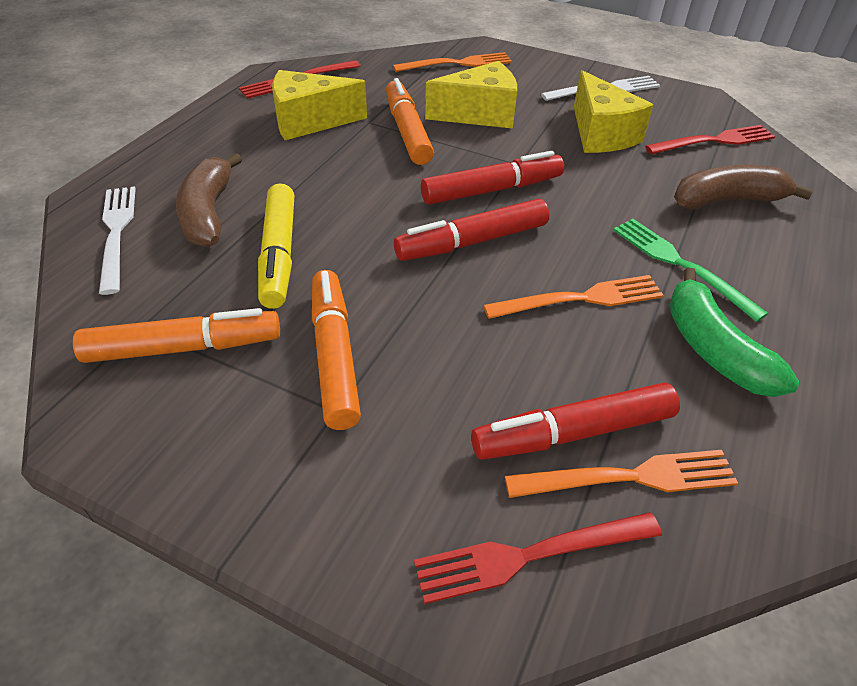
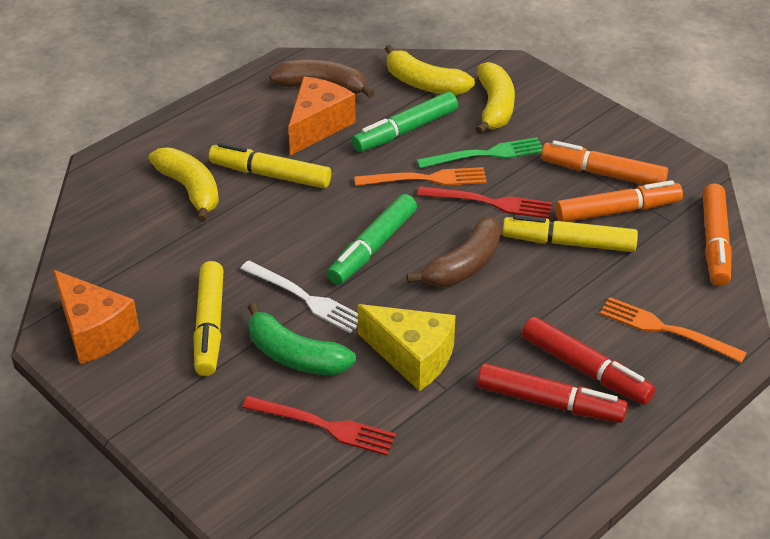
green marker: 0 -> 2
orange cheese: 0 -> 2
orange fork: 3 -> 2
red fork: 3 -> 2
red marker: 3 -> 2
white fork: 2 -> 1
yellow banana: 0 -> 3
yellow cheese: 3 -> 1
yellow marker: 1 -> 3

